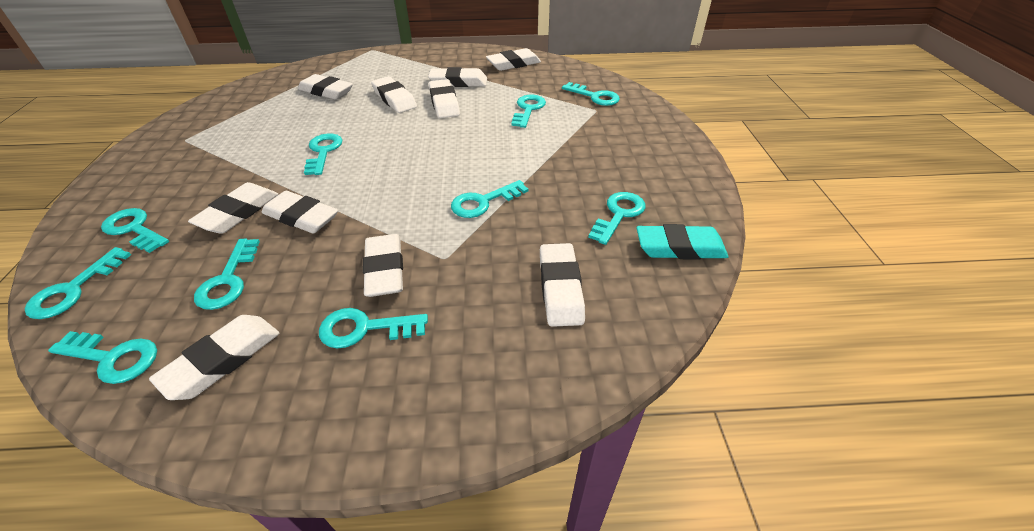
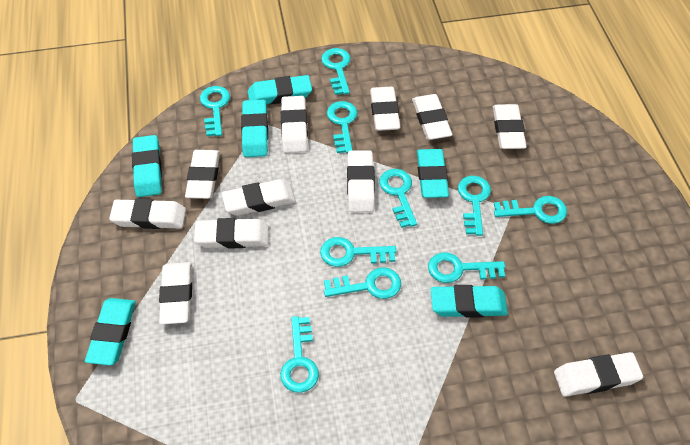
turquoise eraser: 1 -> 6
white eraser: 10 -> 11

